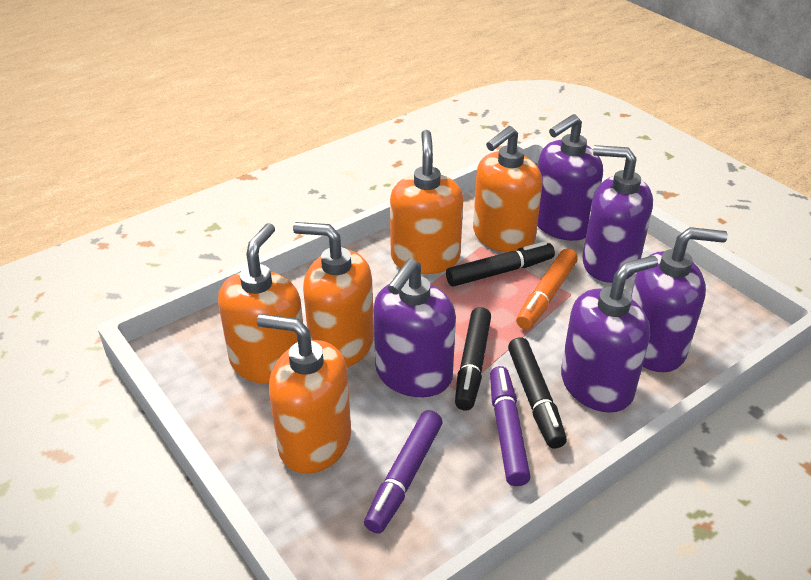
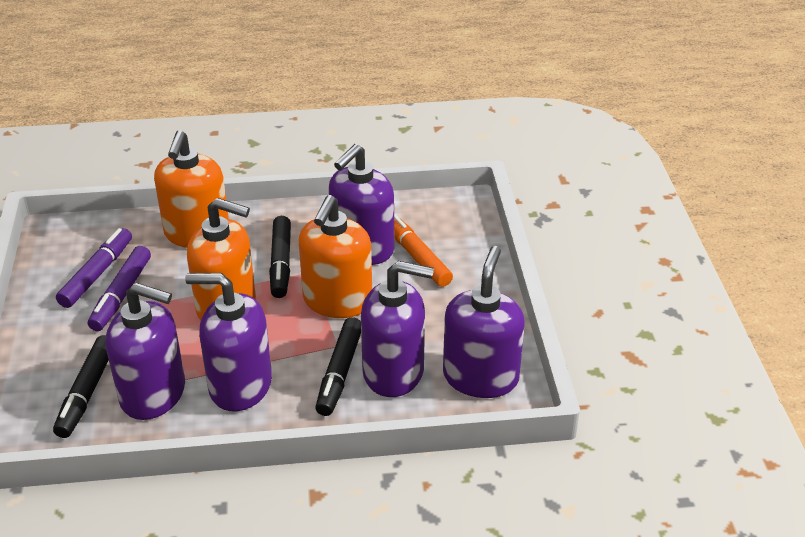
orange soap dispenser: 5 -> 3

